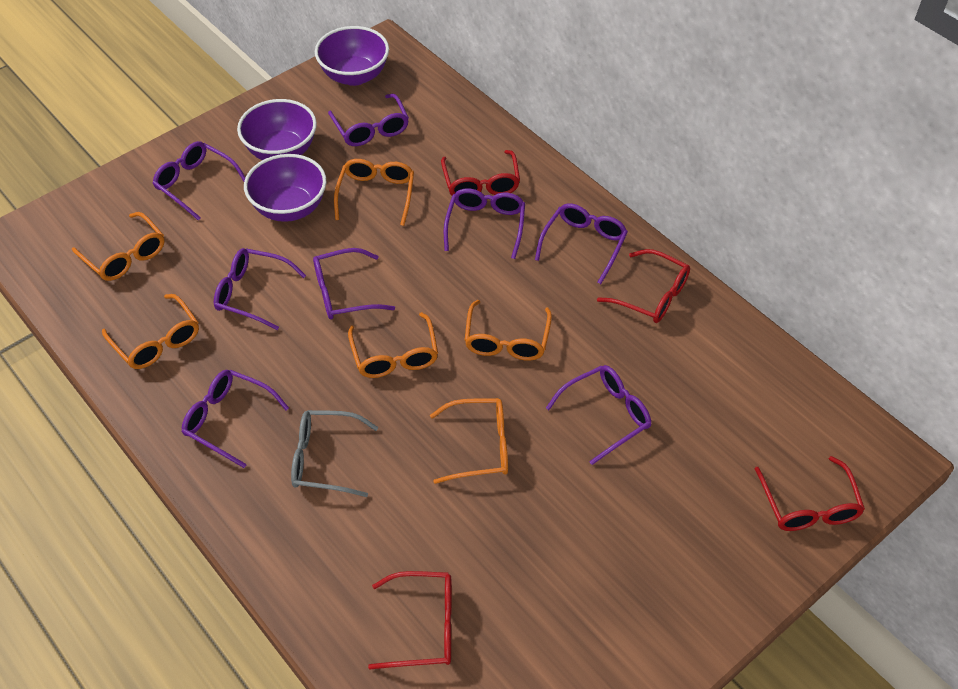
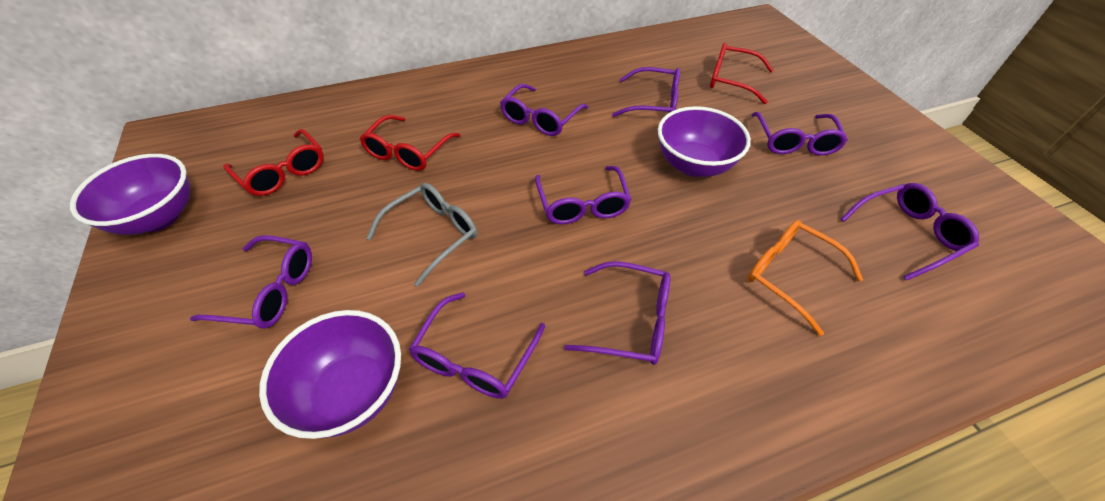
orange glasses: 6 -> 1
red glasses: 4 -> 3

